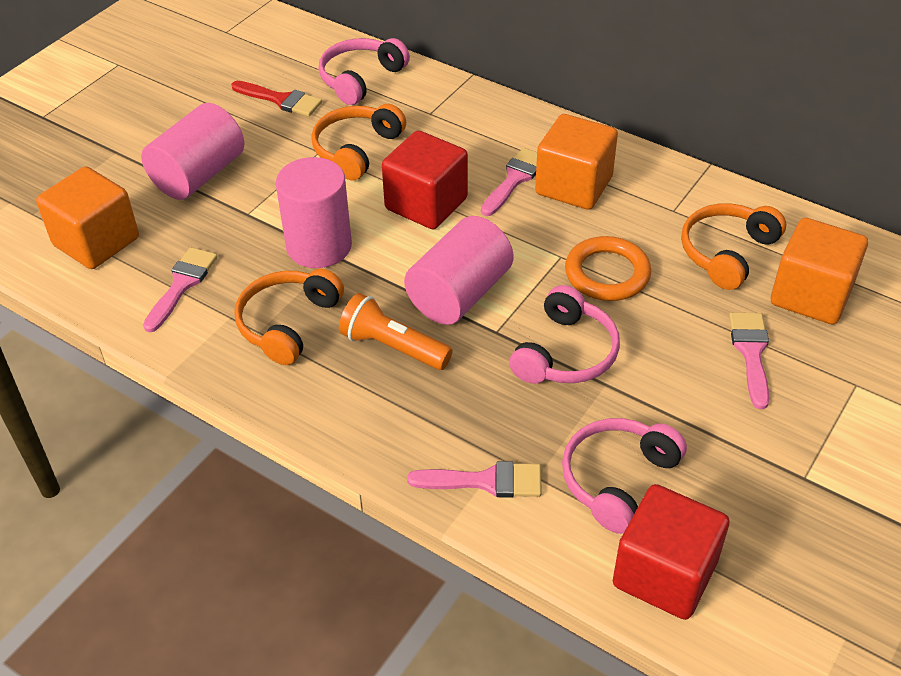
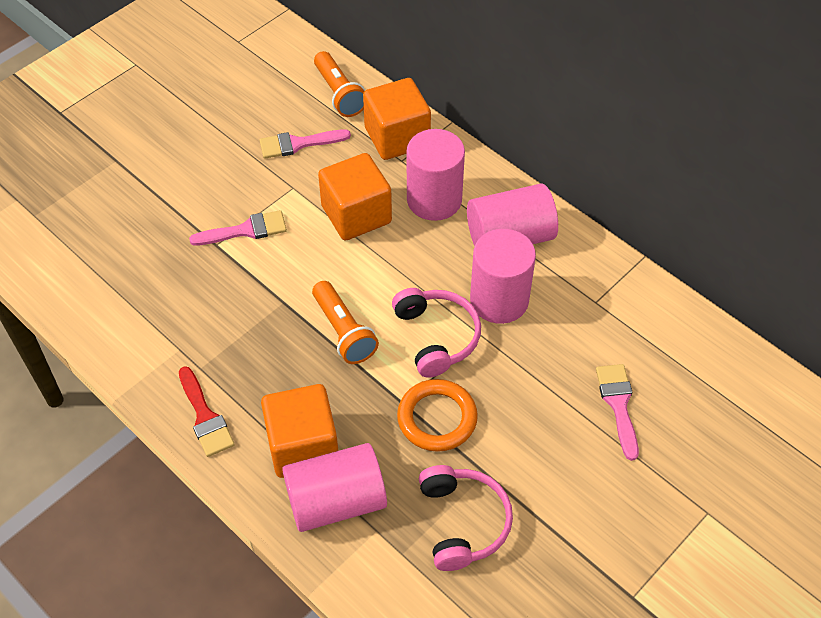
orange flashlight: 1 -> 2
orange headphones: 3 -> 0
pink brush: 4 -> 3
pink cylinder: 3 -> 4
pink headphones: 3 -> 2
red cube: 2 -> 0

